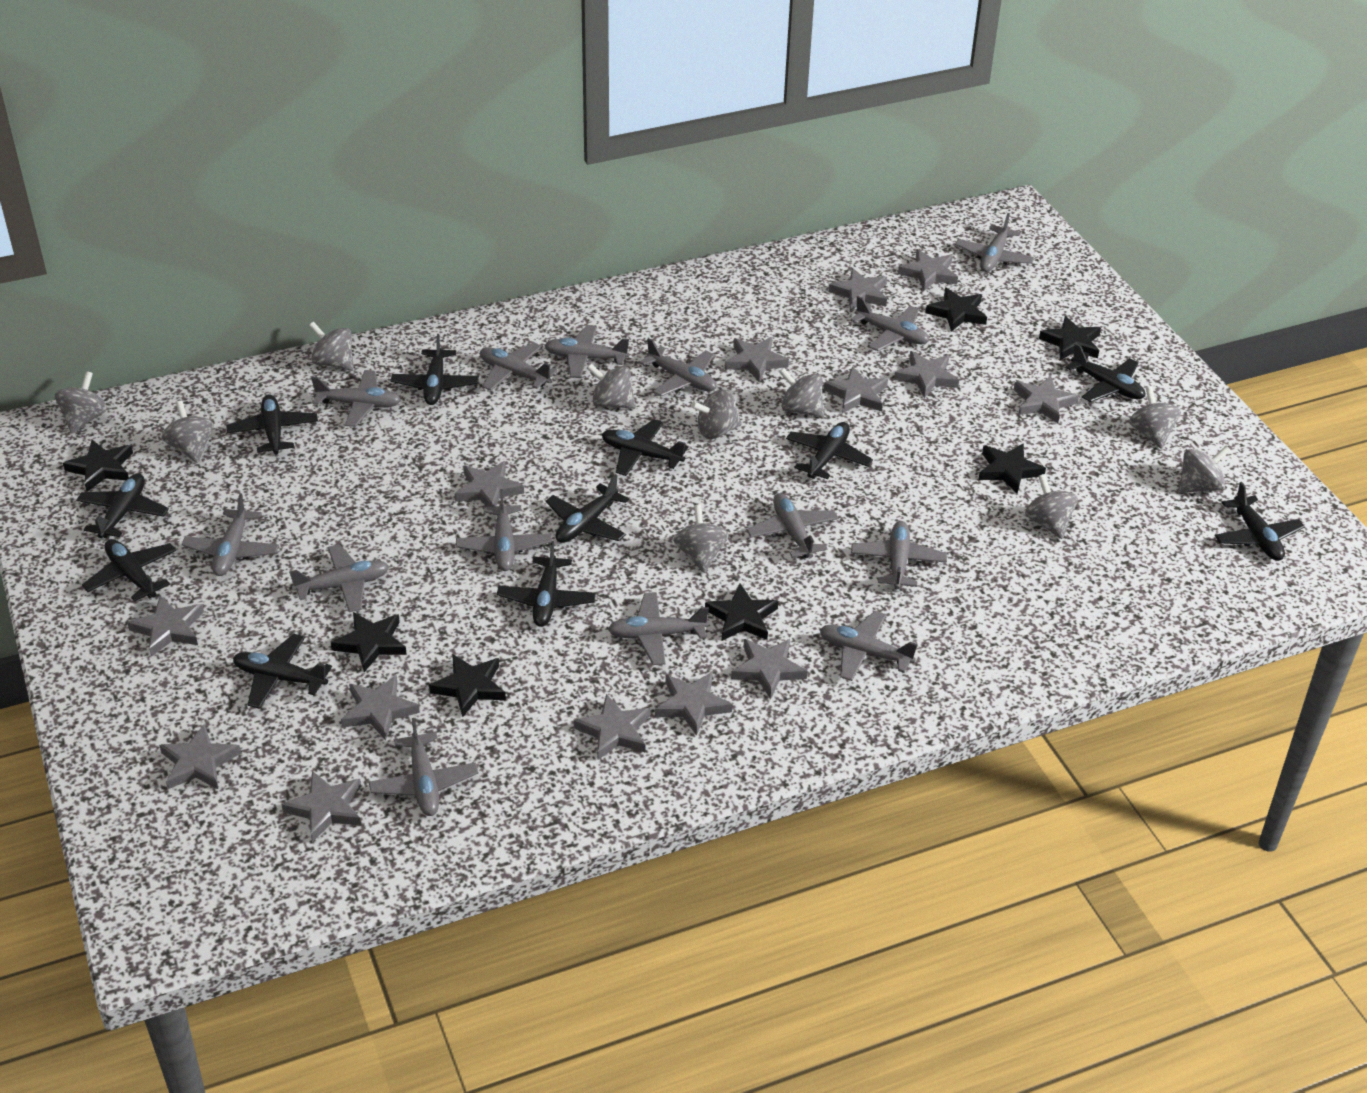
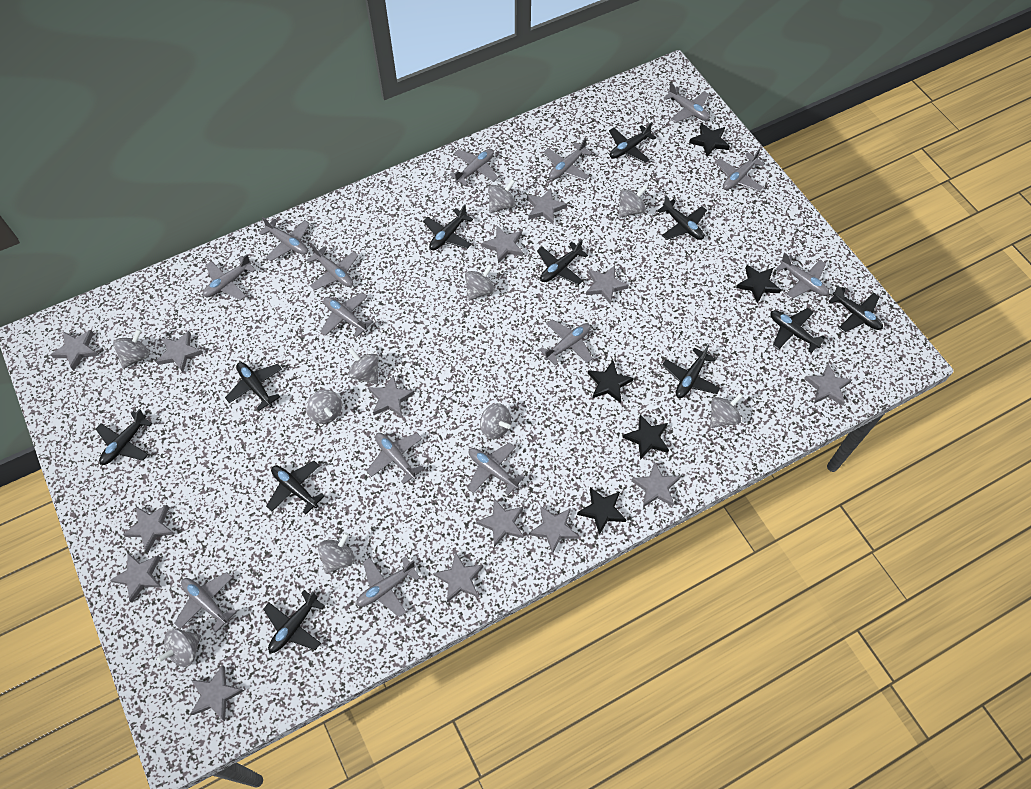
black star: 7 -> 5

